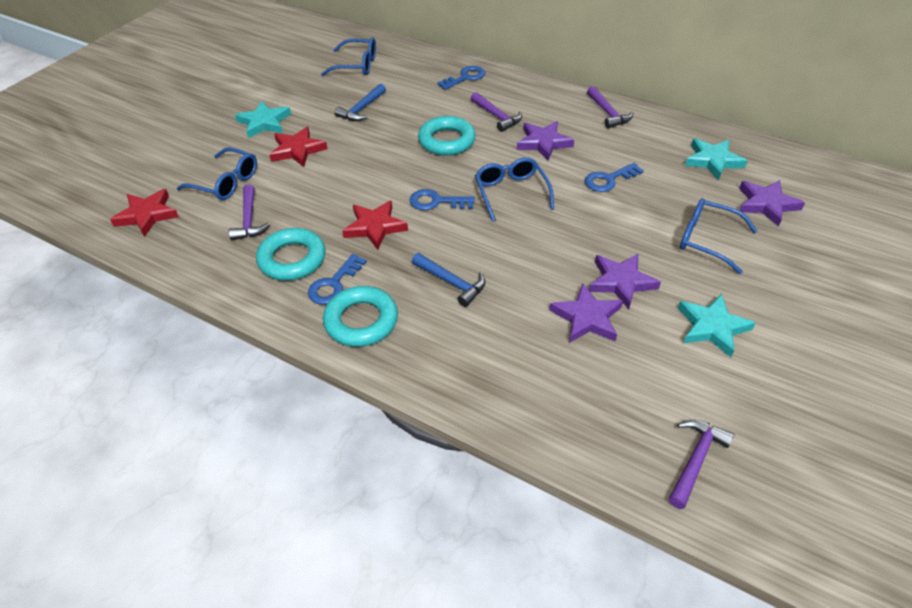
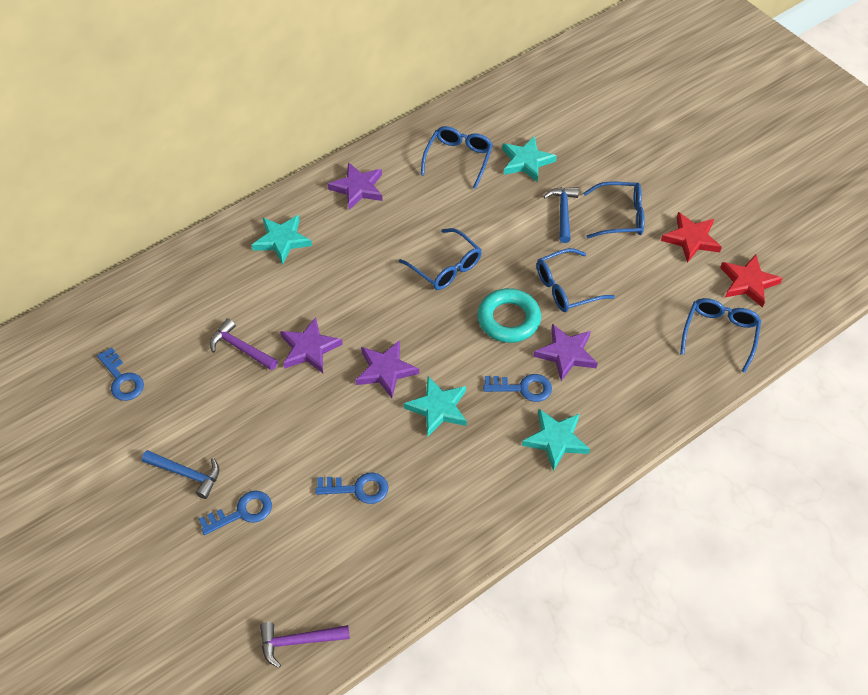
blue glasses: 4 -> 5
purple hammer: 4 -> 2
red star: 3 -> 2
turquoise ring: 3 -> 1
turquoise star: 3 -> 4

